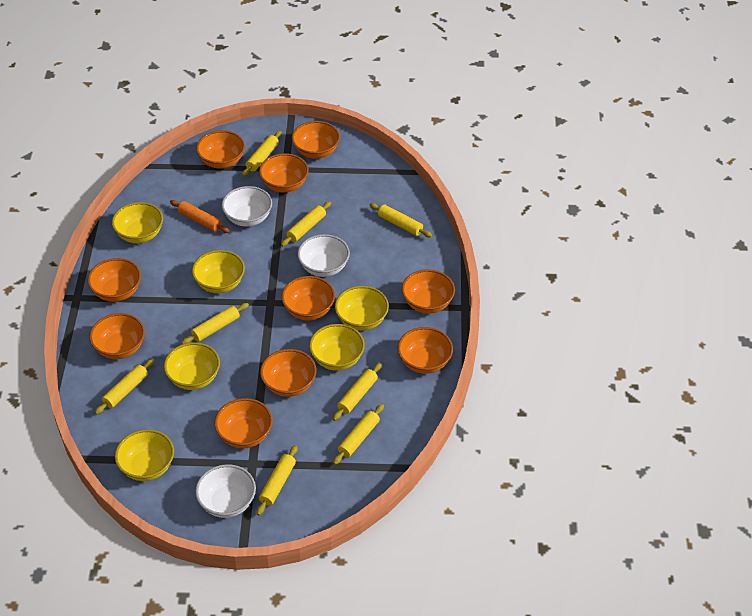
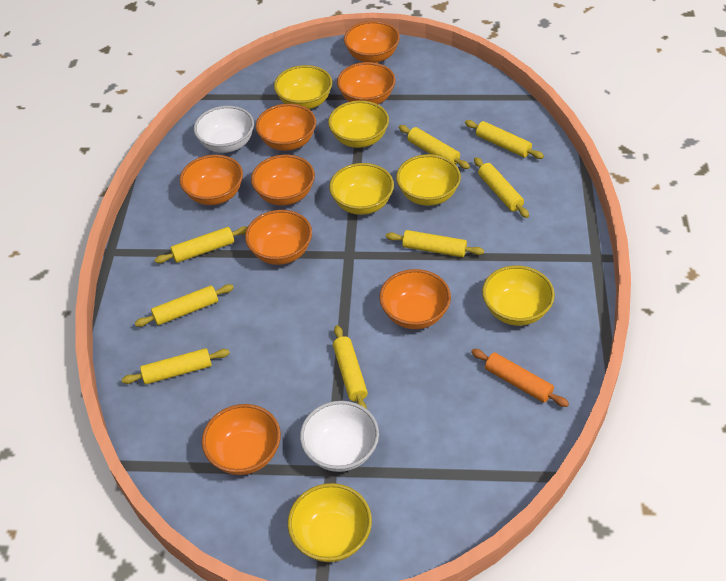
orange bowl: 10 -> 8
white bowl: 3 -> 2

